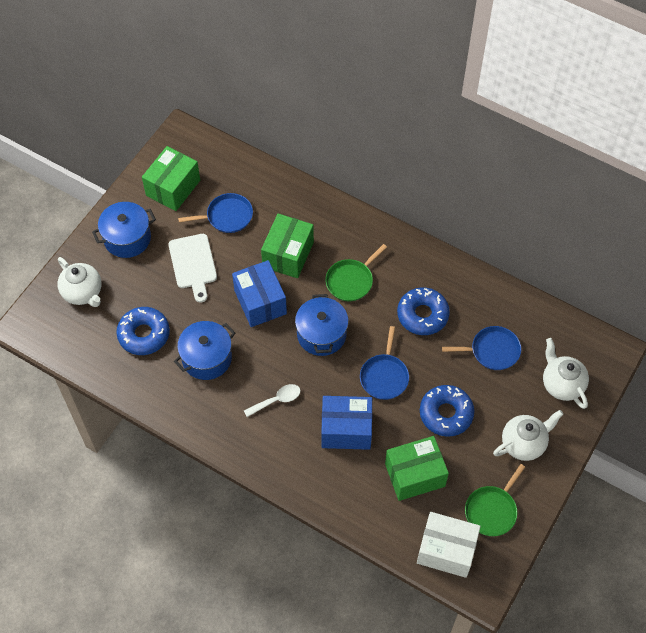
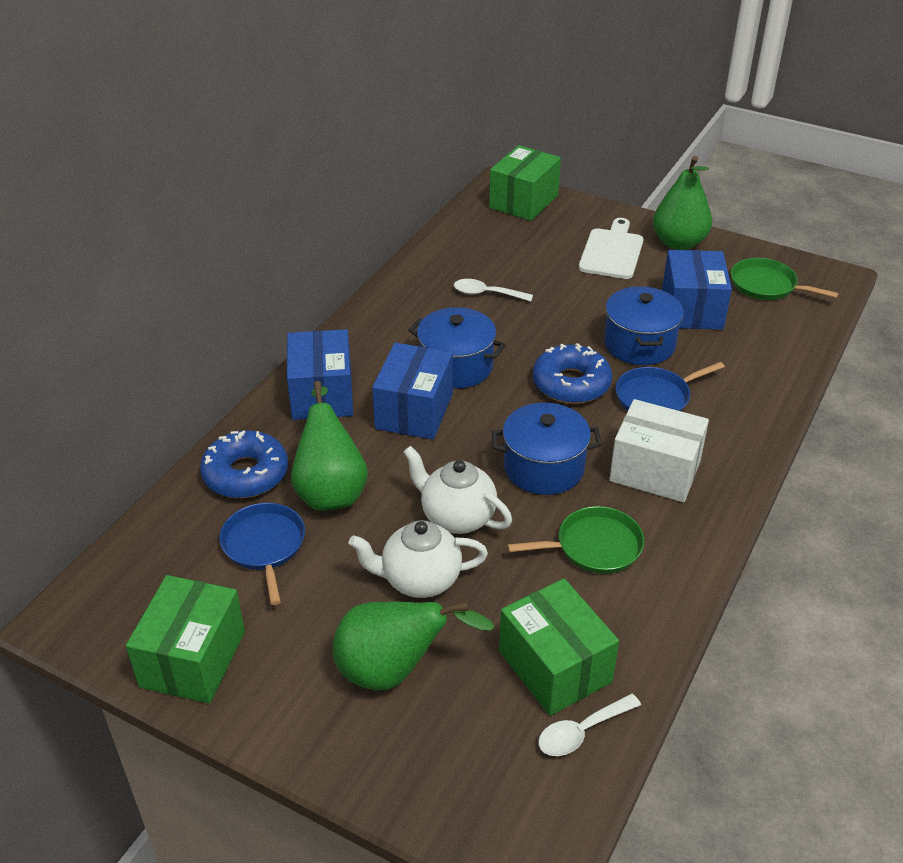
blue box: 2 -> 3
blue donut: 3 -> 2
blue pan: 3 -> 2
green pear: 0 -> 3
white spoon: 1 -> 2
white teapot: 3 -> 2

